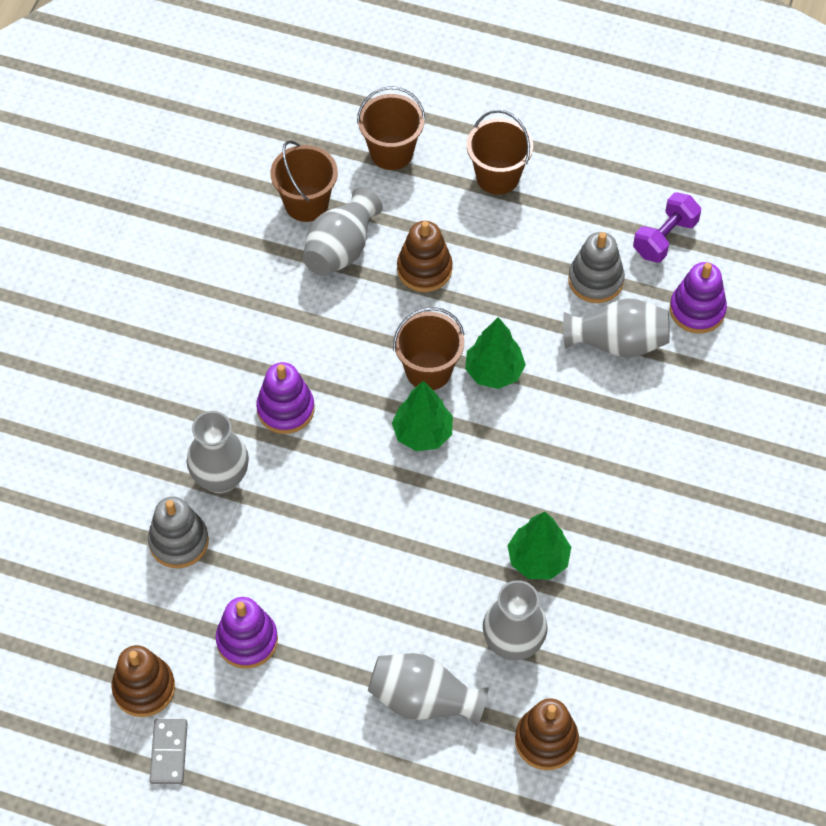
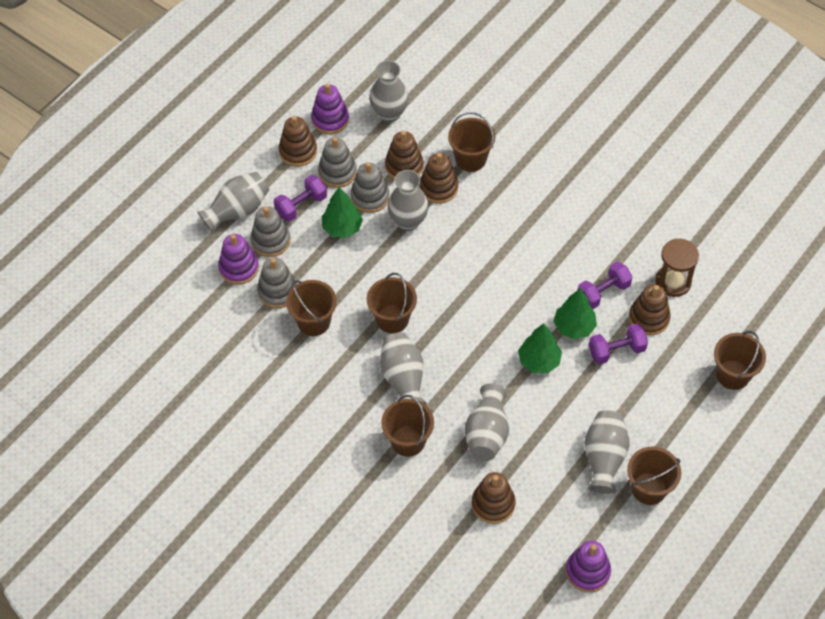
brown bucket: 4 -> 6
brown hourglass: 0 -> 1
brown stacking toy: 3 -> 5
grey domino: 1 -> 0
grey stacking toy: 2 -> 4
grey vase: 5 -> 6
purple dumbbell: 1 -> 3

